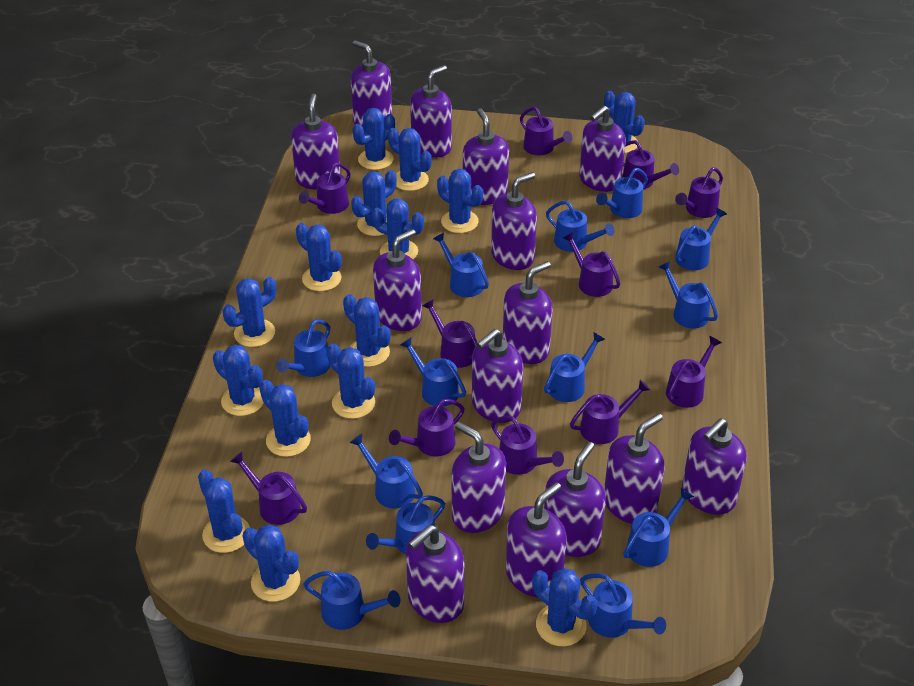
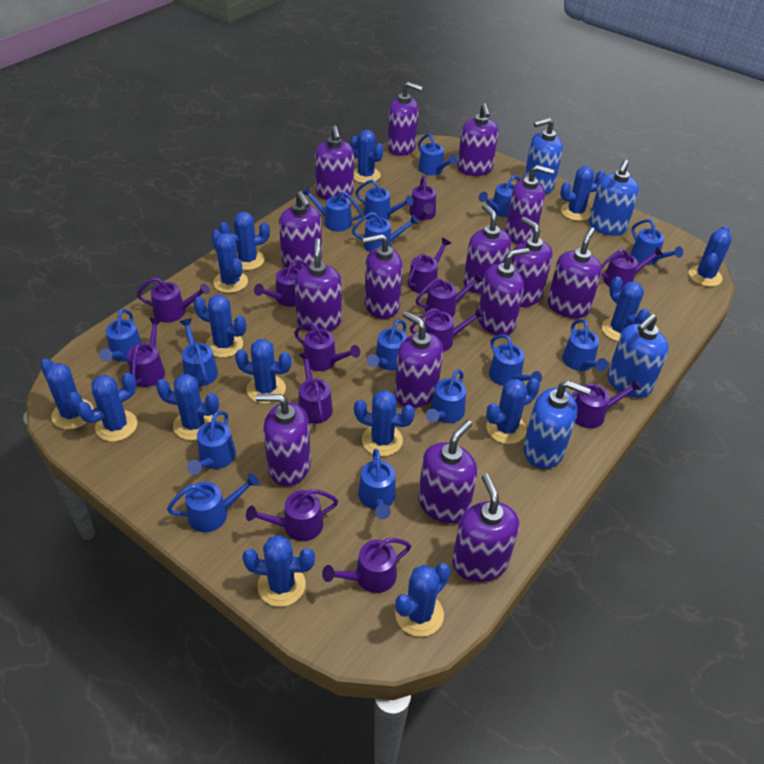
blue soap dispenser: 0 -> 4
blue watering can: 13 -> 15
purple watering can: 11 -> 13

